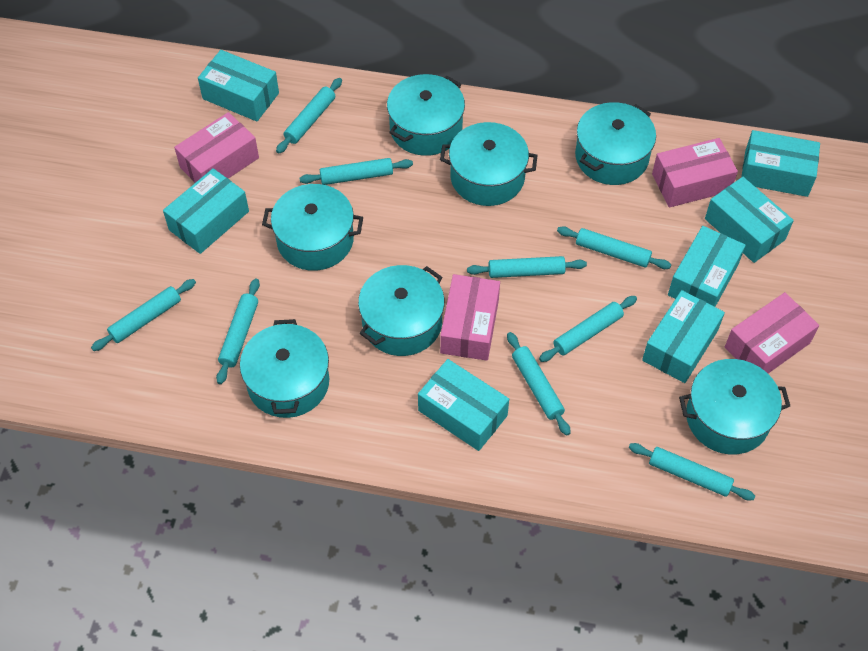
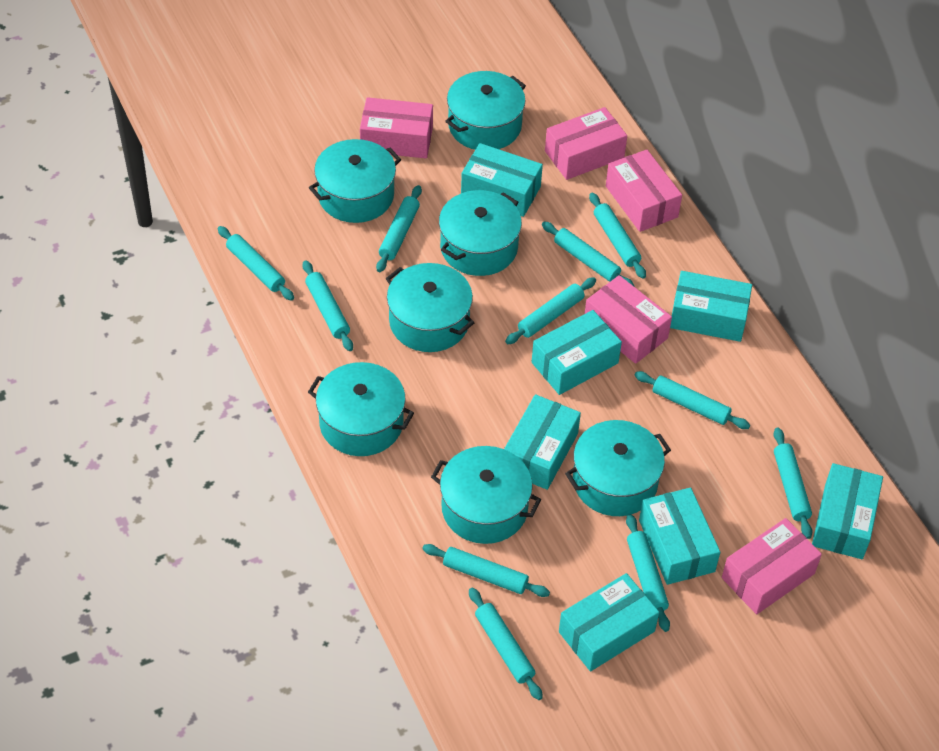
pink box: 4 -> 5
turquoise rolling pin: 9 -> 11

